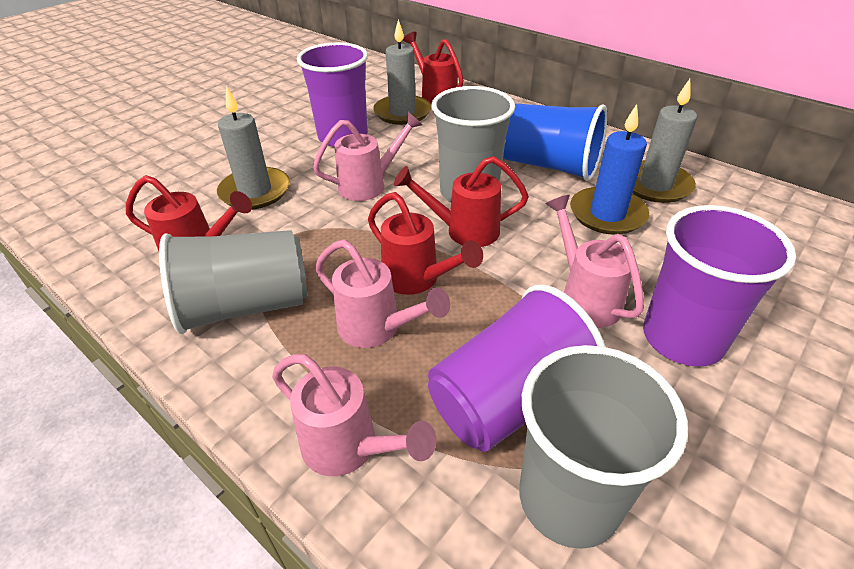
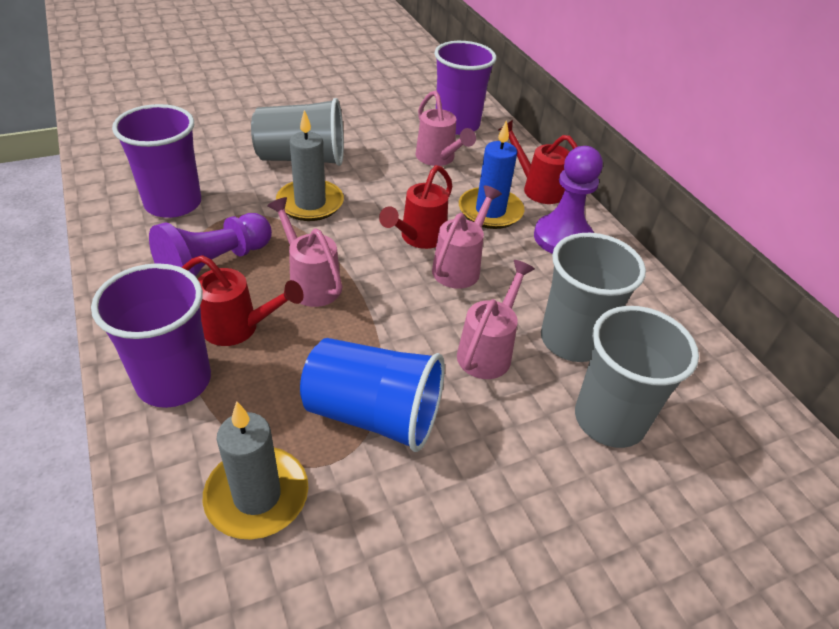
grey candle: 3 -> 2
purple pawn: 0 -> 2
red watering can: 4 -> 3

